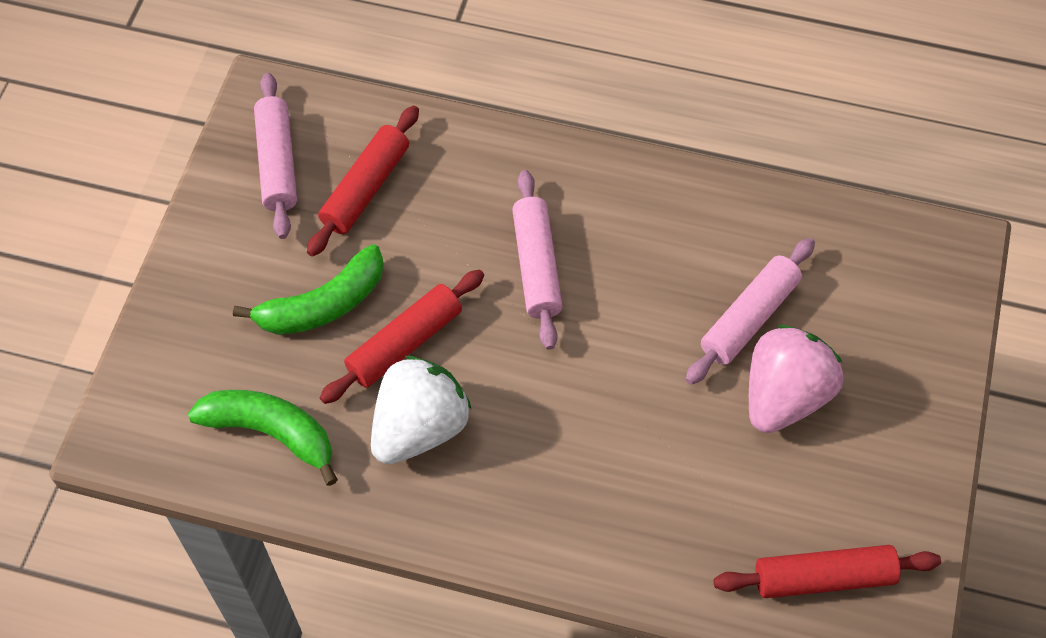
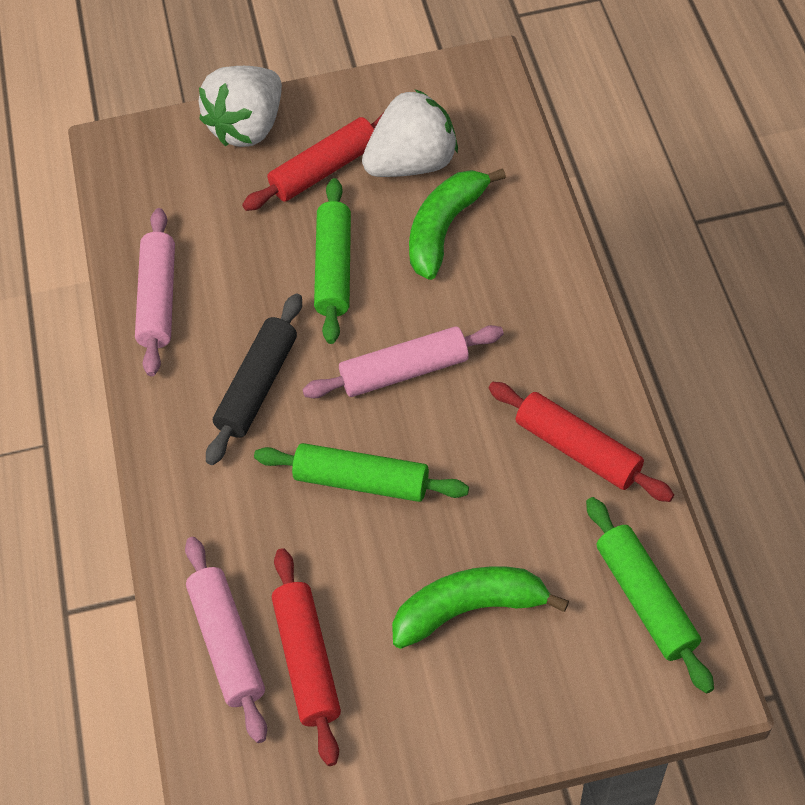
black rolling pin: 0 -> 1
green rolling pin: 0 -> 3
pink strawberry: 1 -> 0
white strawberry: 1 -> 2

